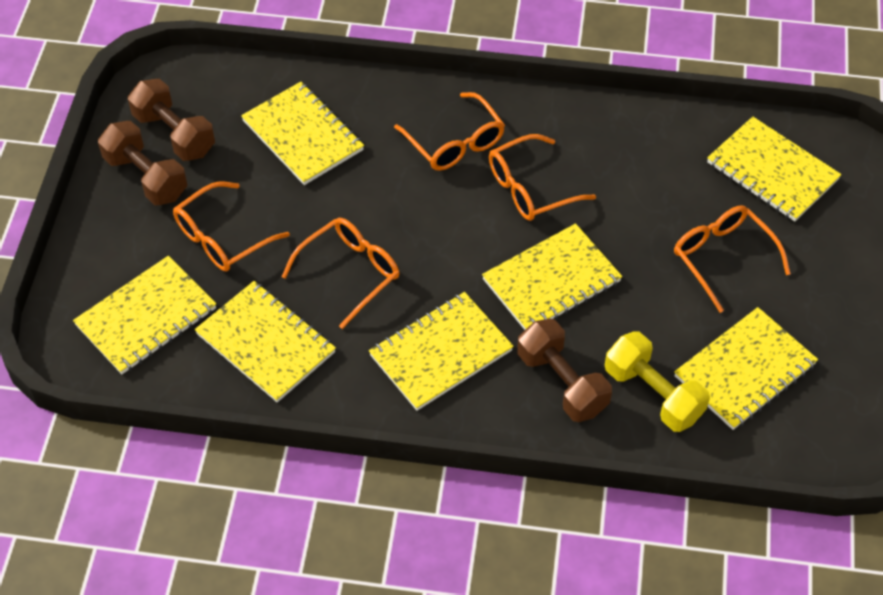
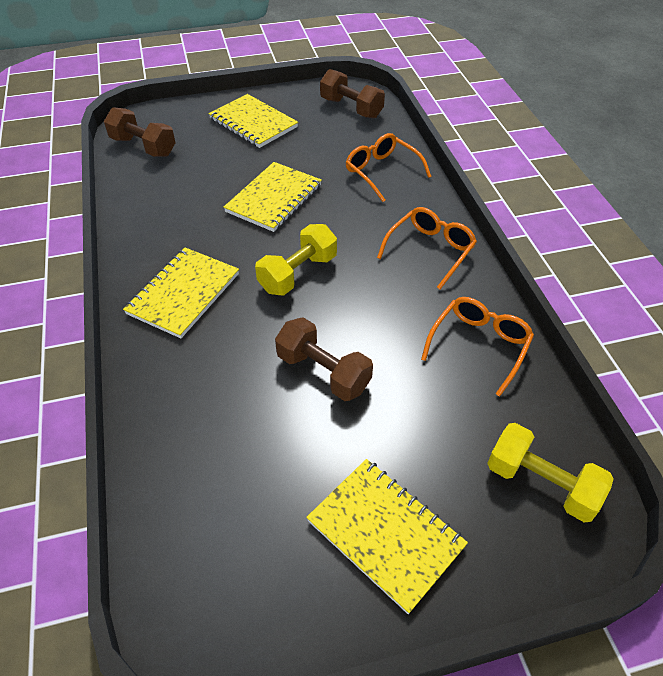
orange glasses: 5 -> 3
yellow dumbbell: 1 -> 2
yellow notebook: 7 -> 4

